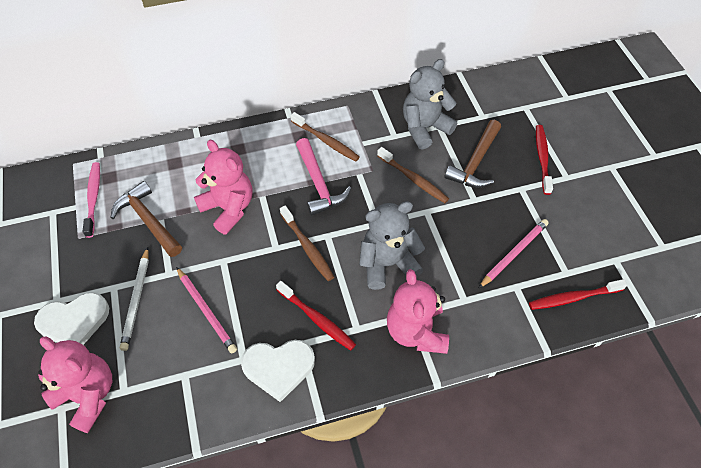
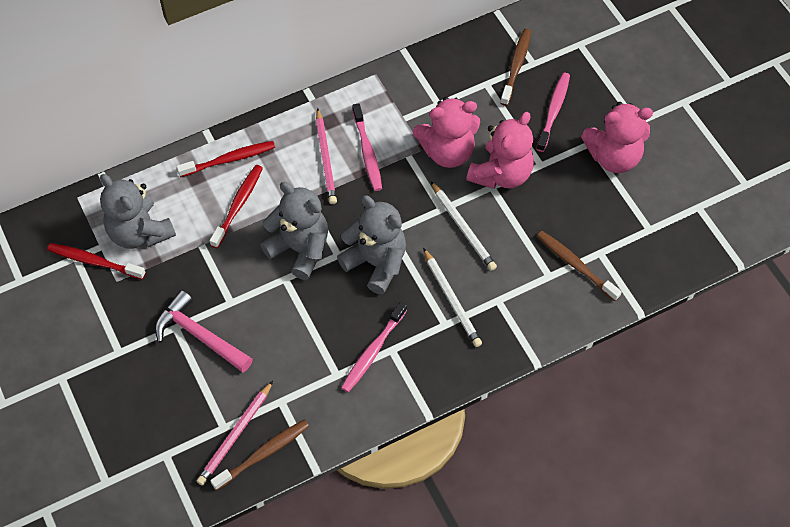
brown hammer: 2 -> 0
grey teddy bear: 2 -> 3
pink toothbrush: 1 -> 3
white heart: 2 -> 0
white pencil: 1 -> 2

